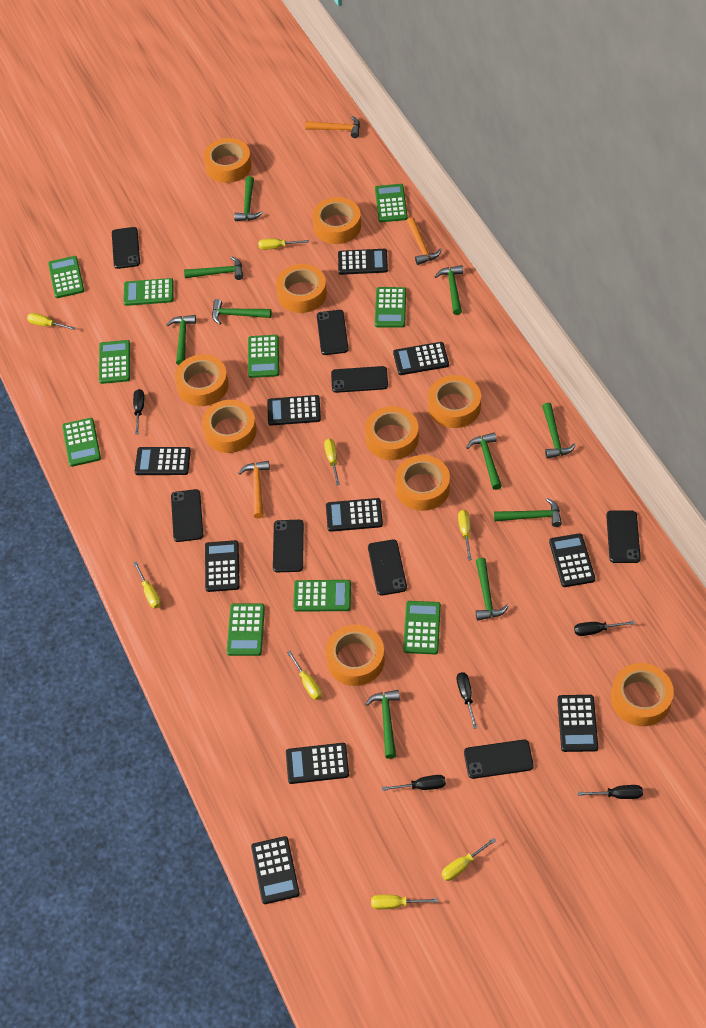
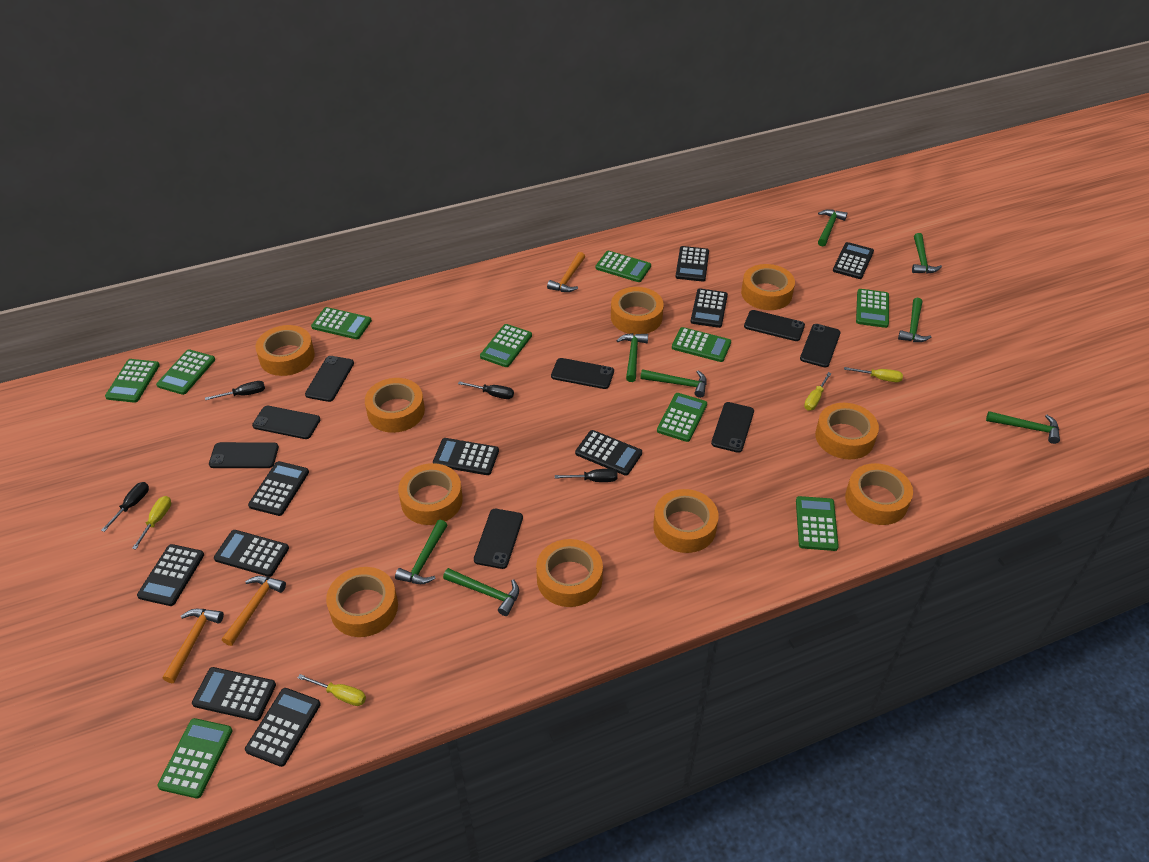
black screwdriver: 5 -> 4
green hammer: 10 -> 8
yellow screwdriver: 8 -> 4

